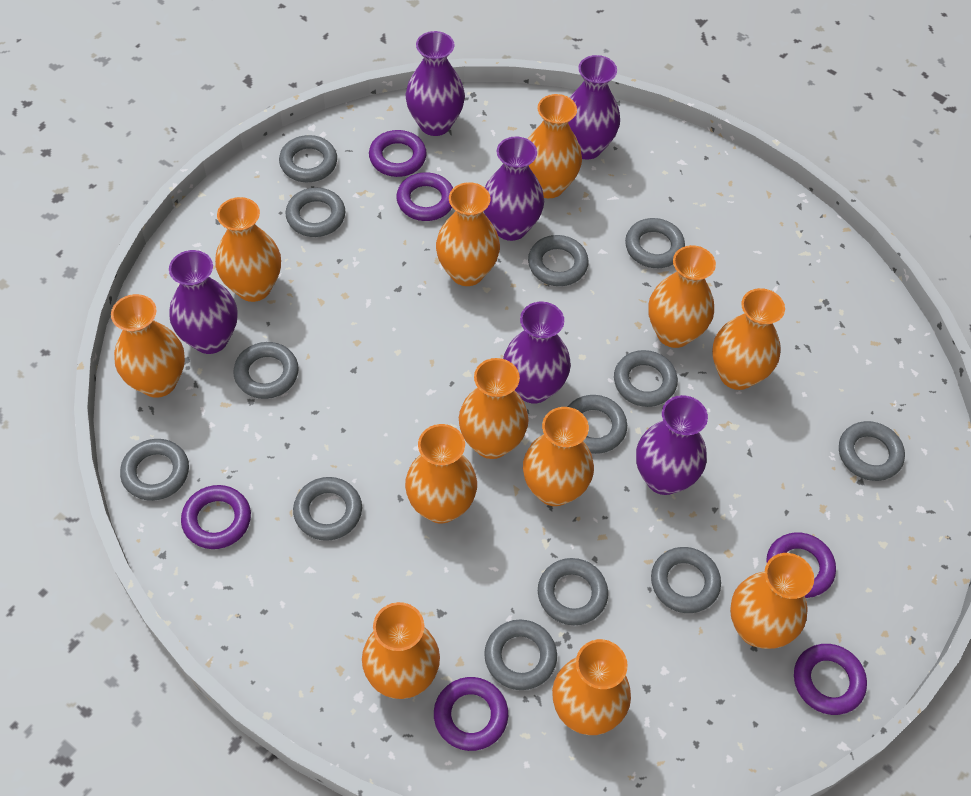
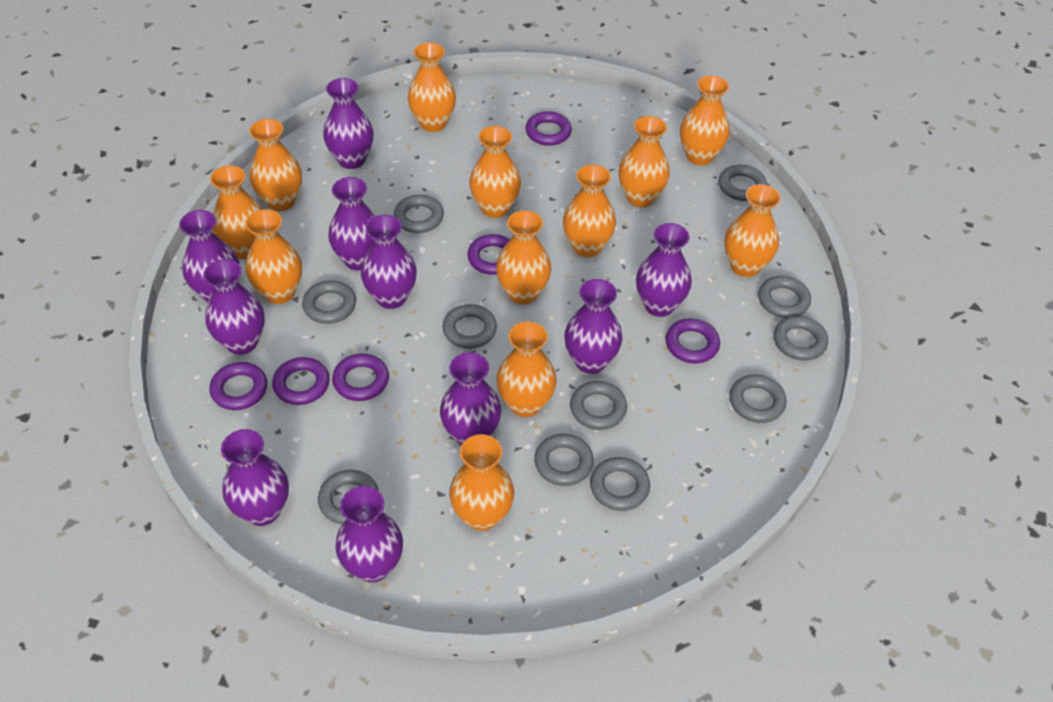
grey ring: 13 -> 11
purple vase: 6 -> 10

